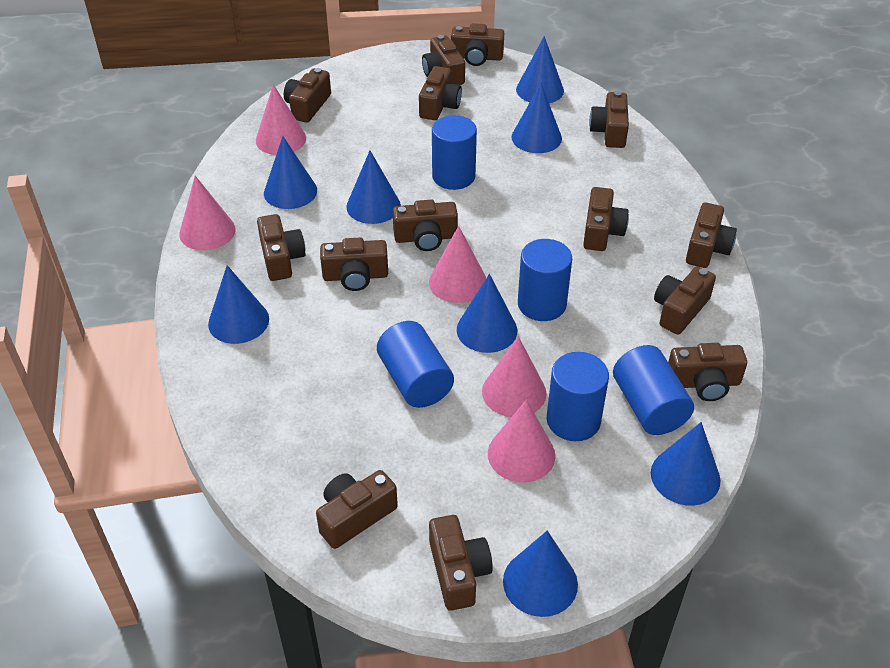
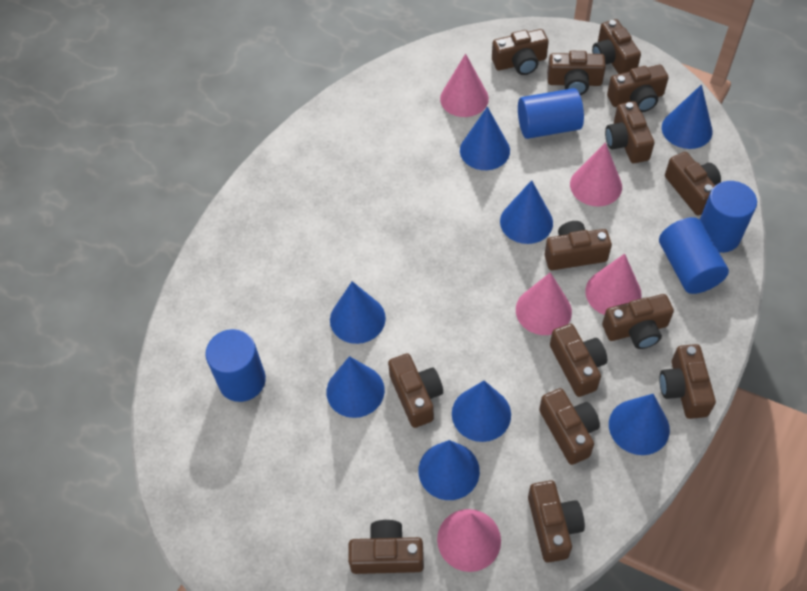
blue cylinder: 5 -> 4

